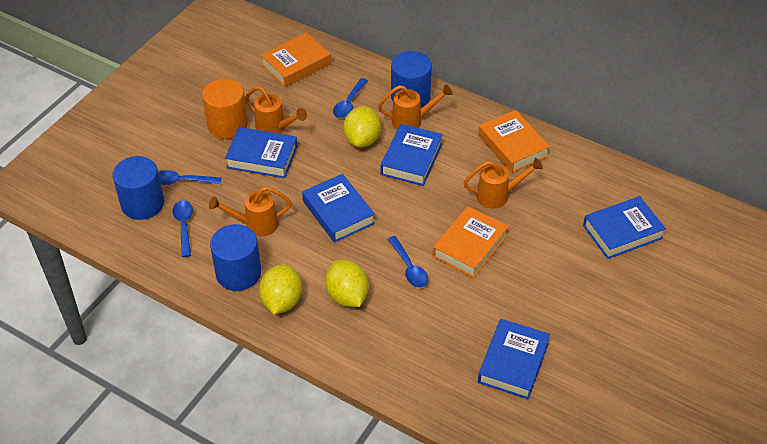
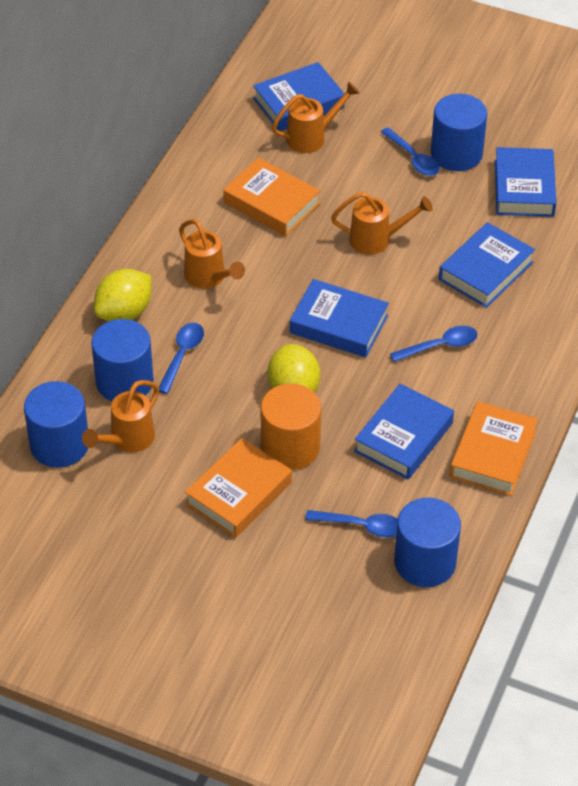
blue cylinder: 3 -> 4
yellow lemon: 3 -> 2

